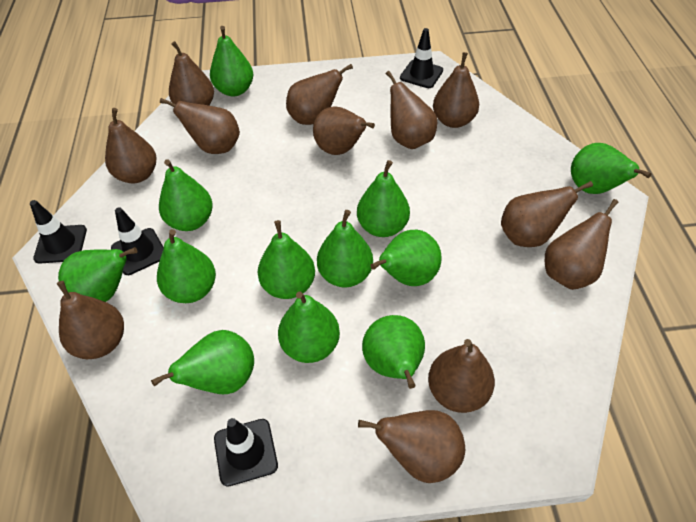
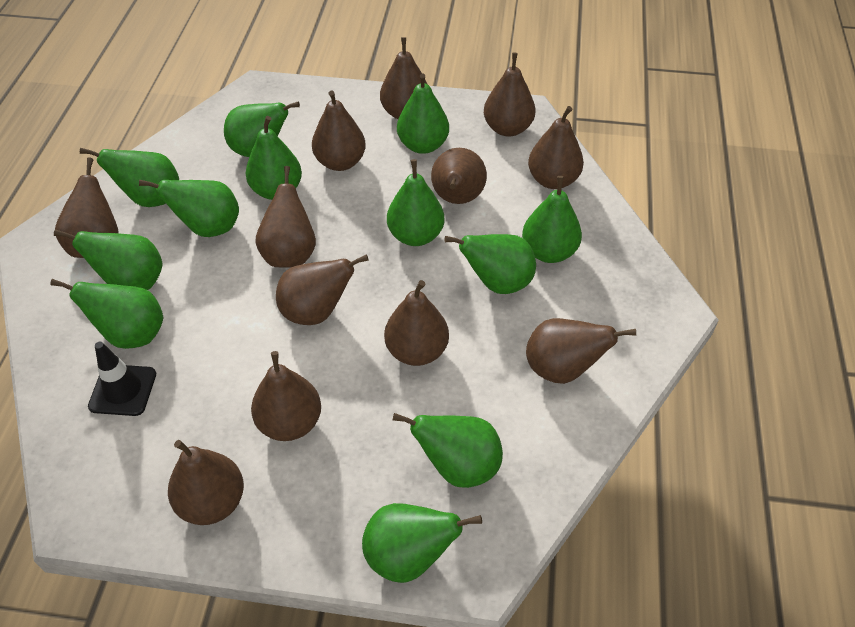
black traffic cone: 4 -> 1

